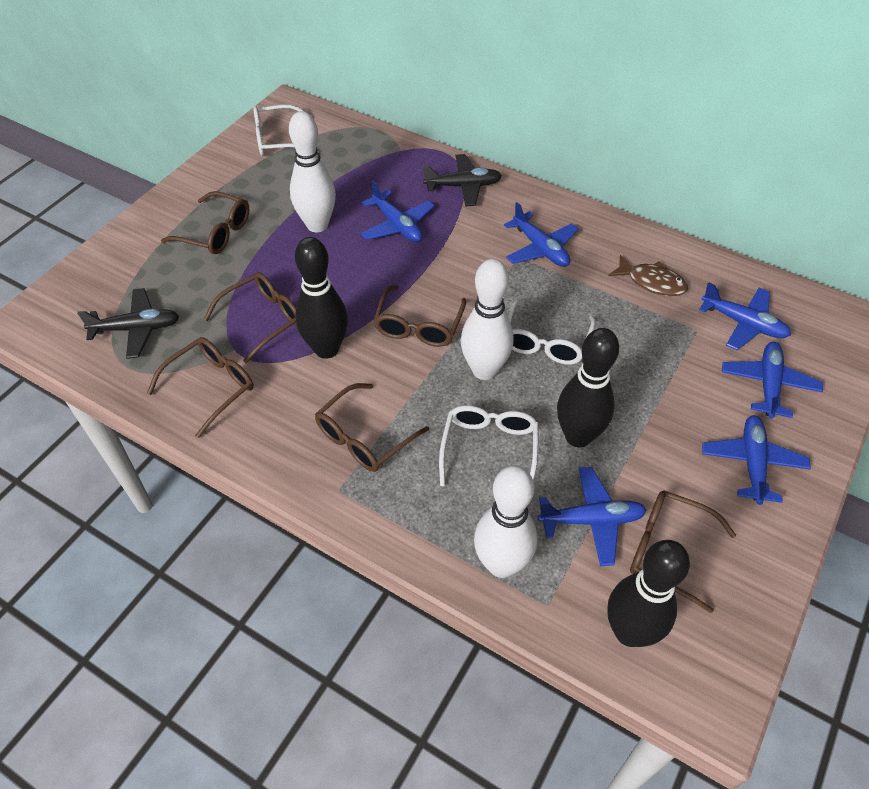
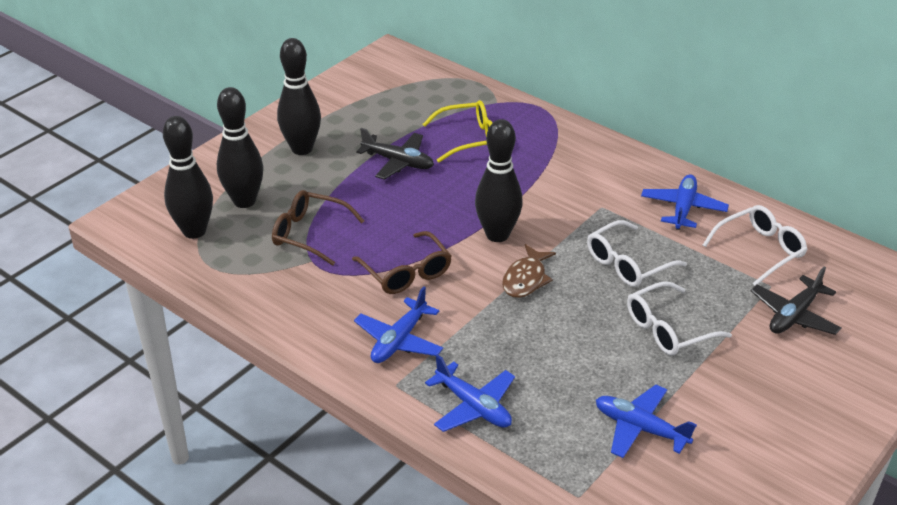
black bowling pin: 3 -> 4
blue plane: 6 -> 4
brown glasses: 6 -> 2
white bowling pin: 3 -> 0
yellow glasses: 0 -> 1

